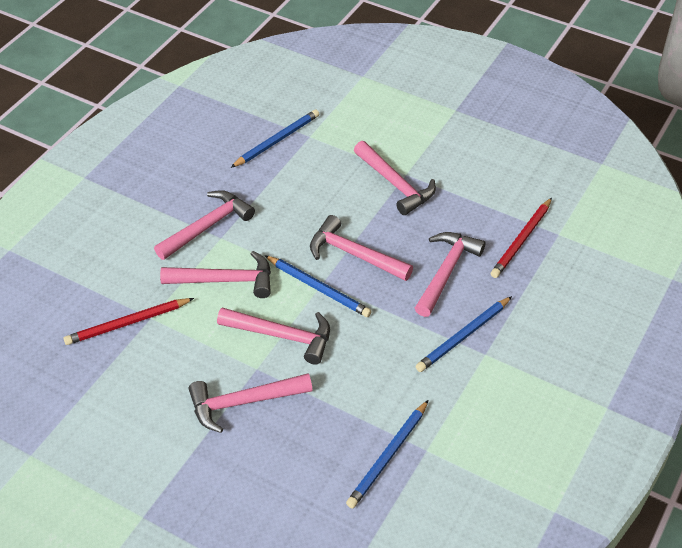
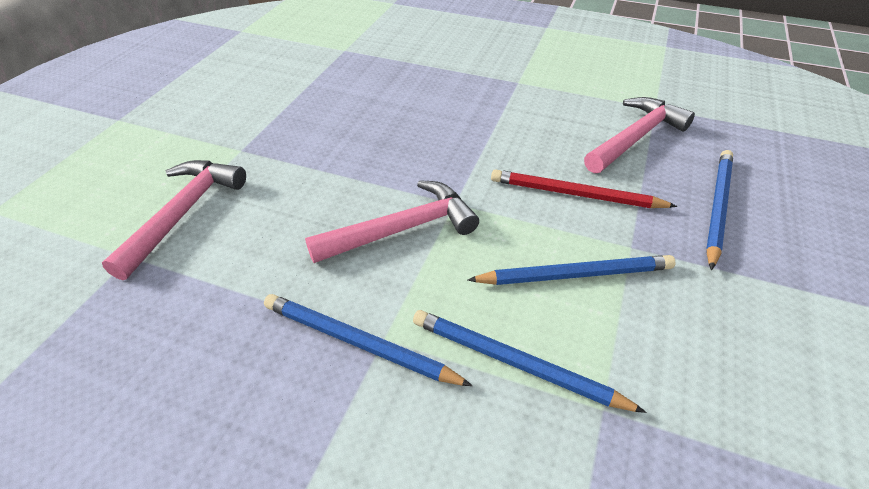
pink hammer: 7 -> 3
red pencil: 2 -> 1

